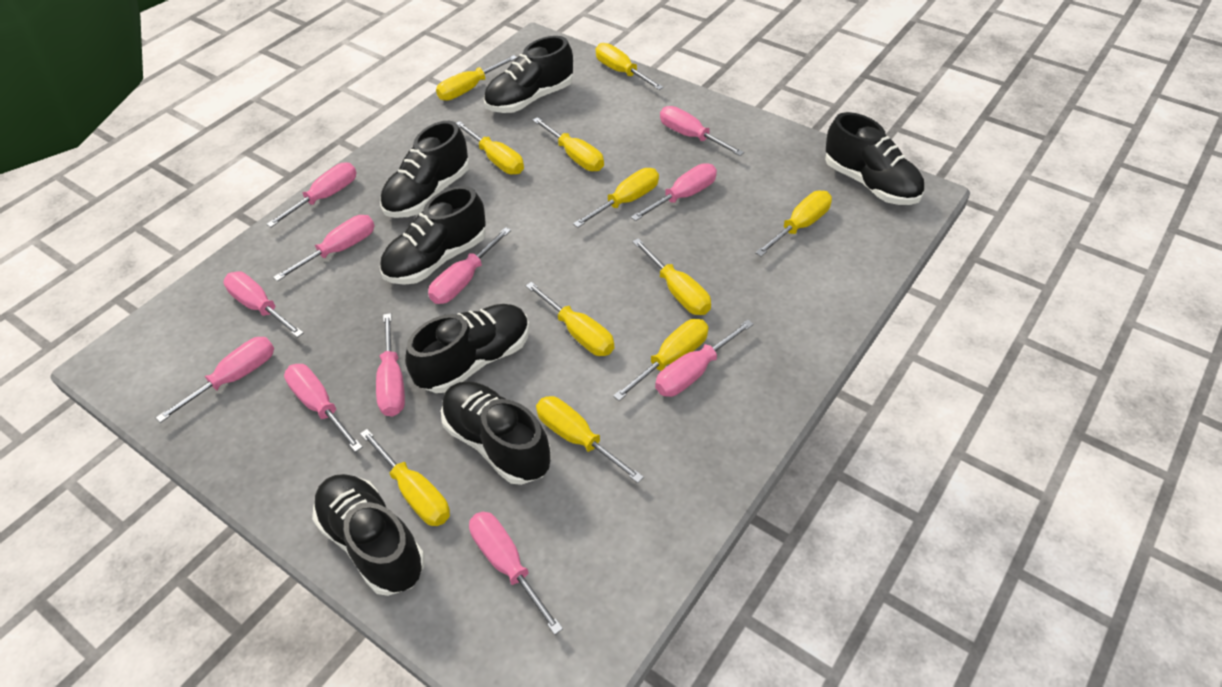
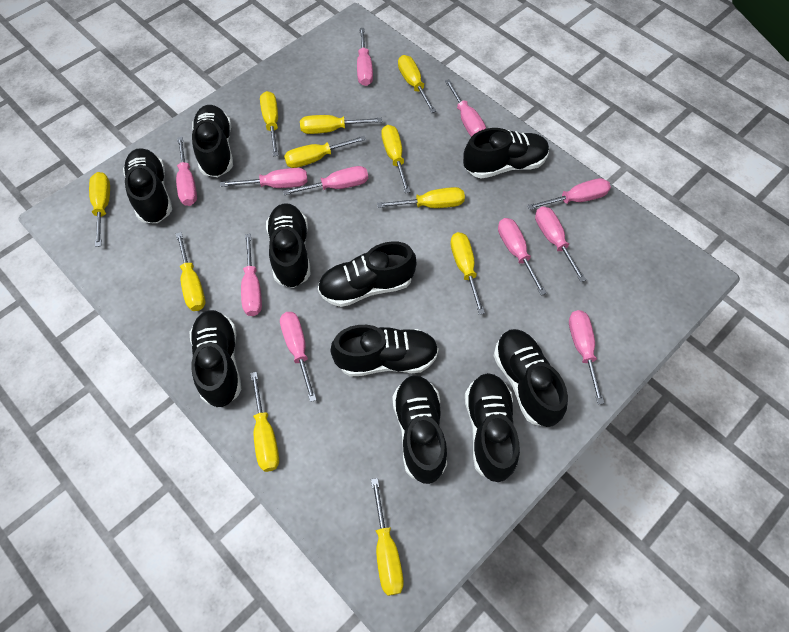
black shoe: 7 -> 10

